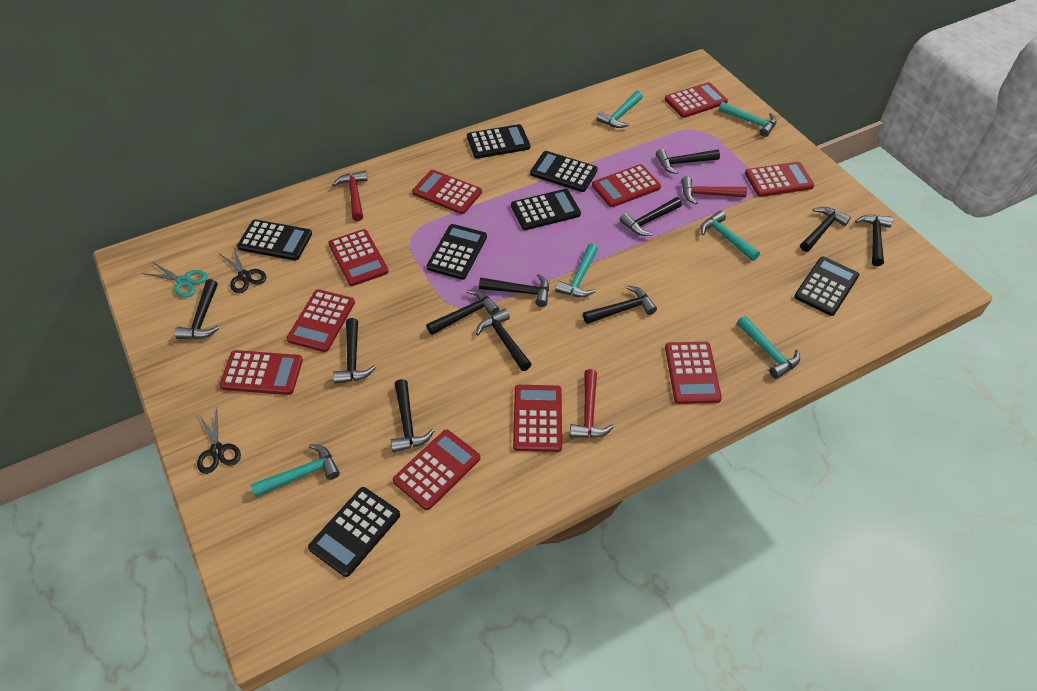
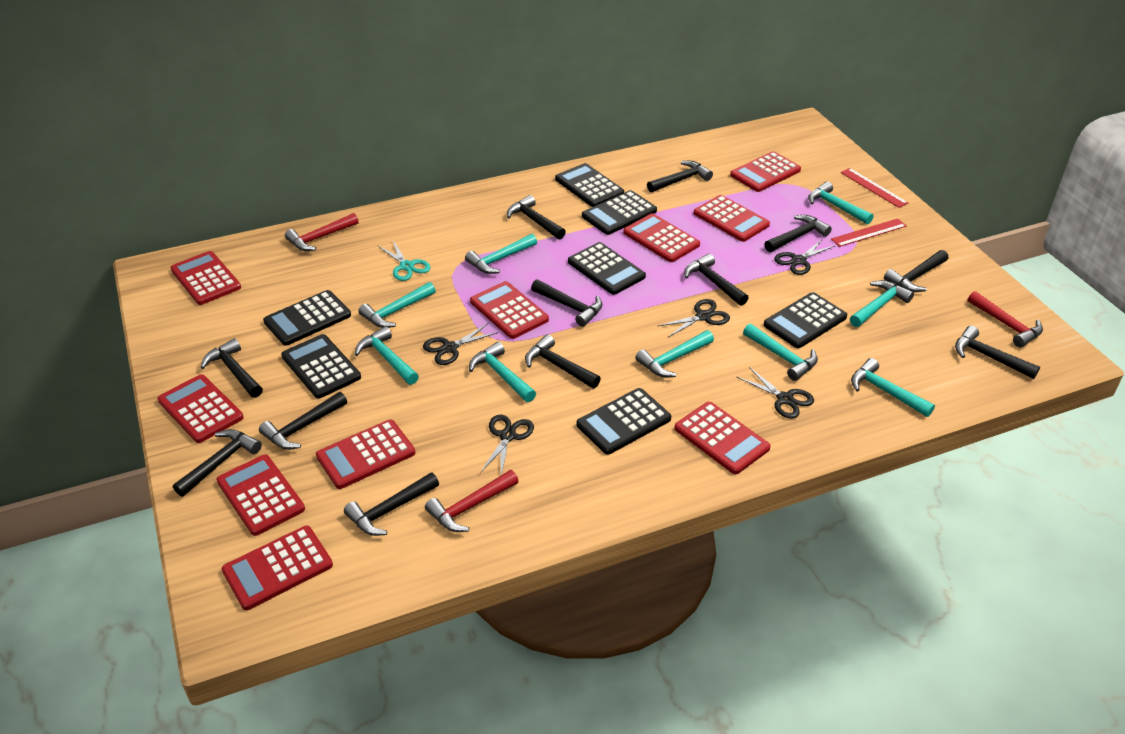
black hammer: 11 -> 12
black scissors: 2 -> 5
red ruler: 0 -> 2
turquoise hammer: 6 -> 9

